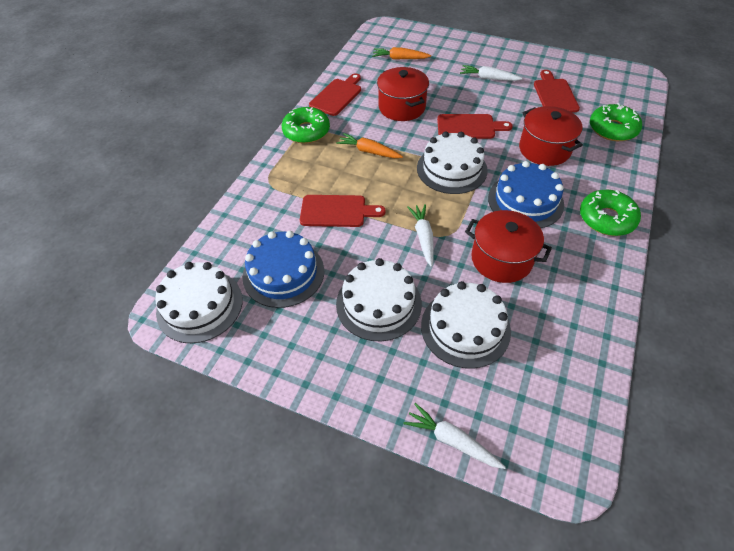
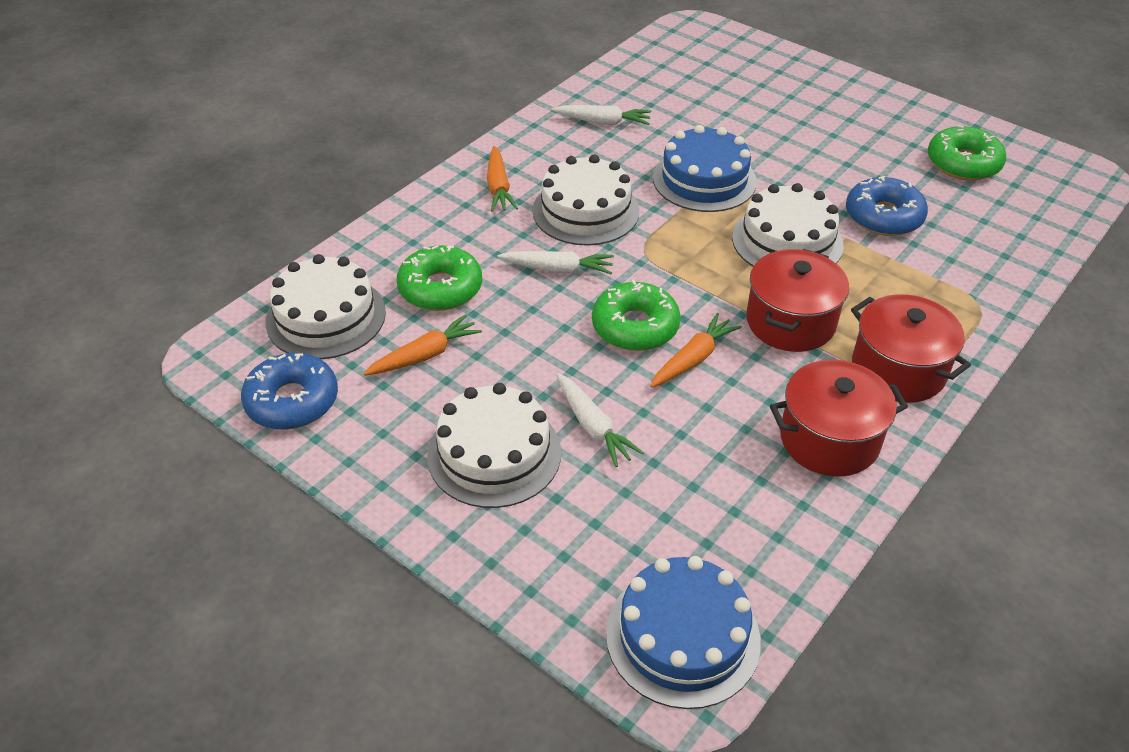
blue donut: 0 -> 2
orange carrot: 2 -> 3
red cutting board: 4 -> 0

